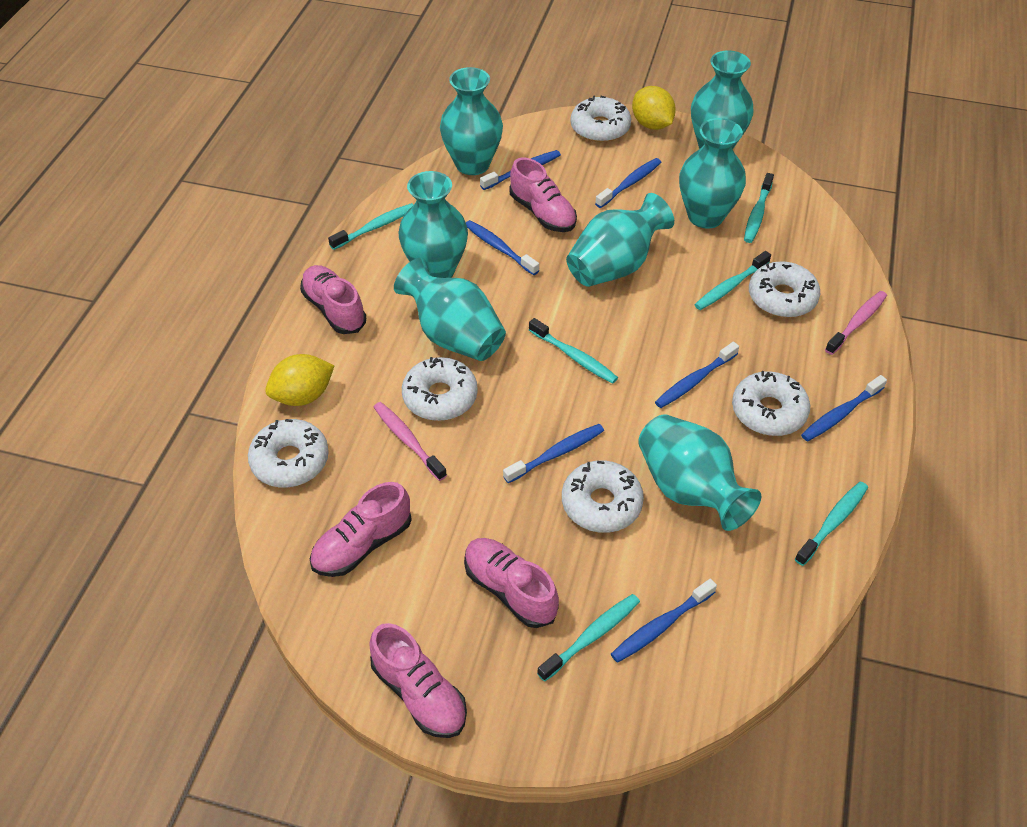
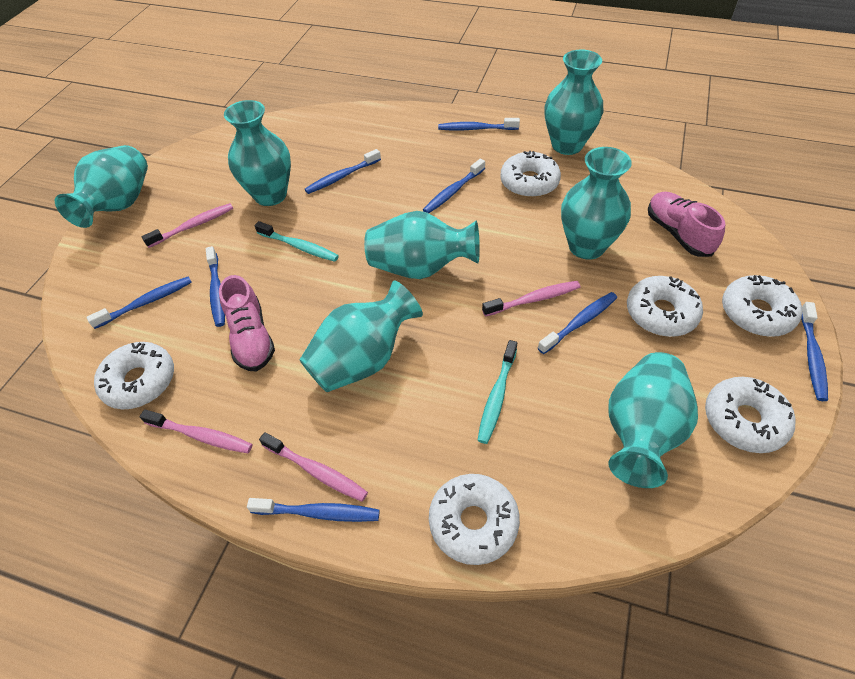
blue toothbrush: 7 -> 8
pink shoe: 5 -> 2
pink toothbrush: 2 -> 4
turquoise toothbrush: 6 -> 2
yellow lemon: 2 -> 0

